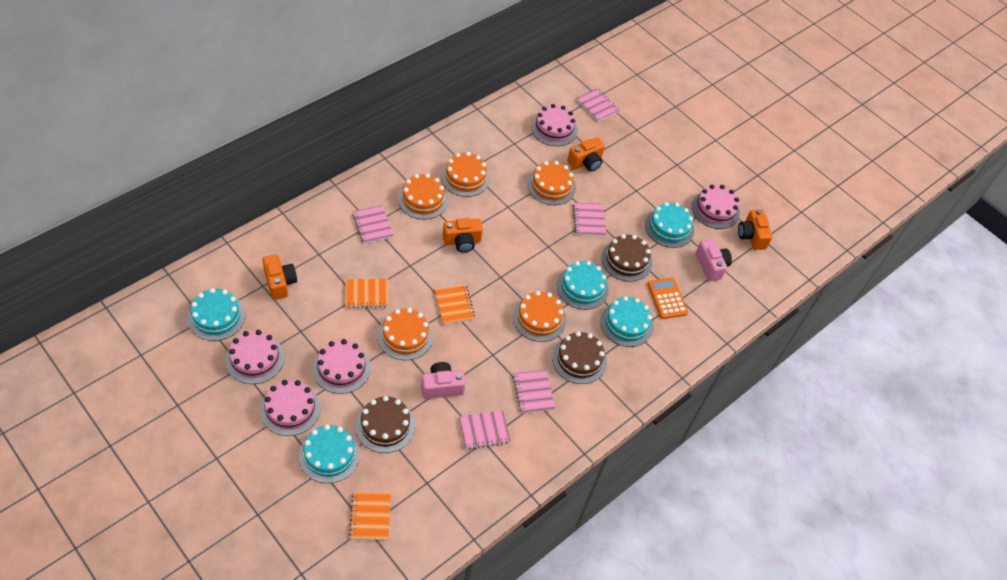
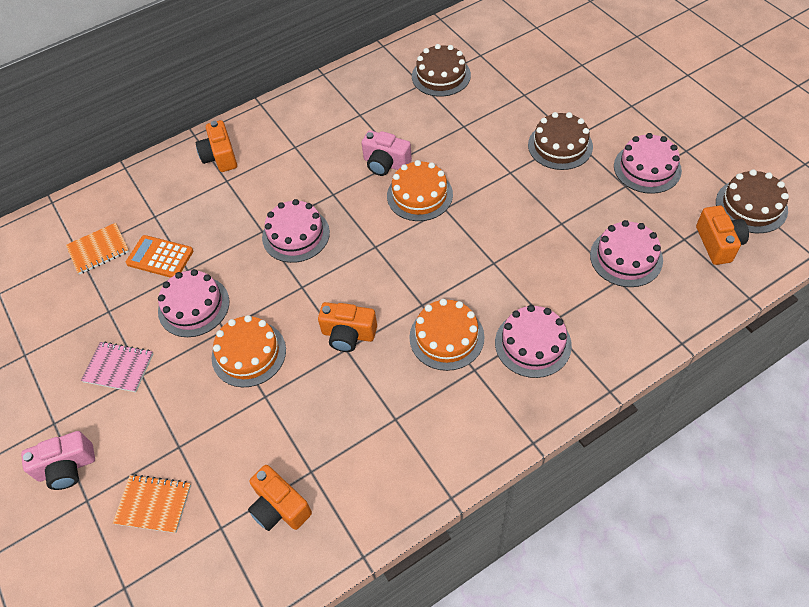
orange cake: 5 -> 3
orange notebook: 3 -> 2
pink notebook: 5 -> 1
turquoise cake: 5 -> 0

